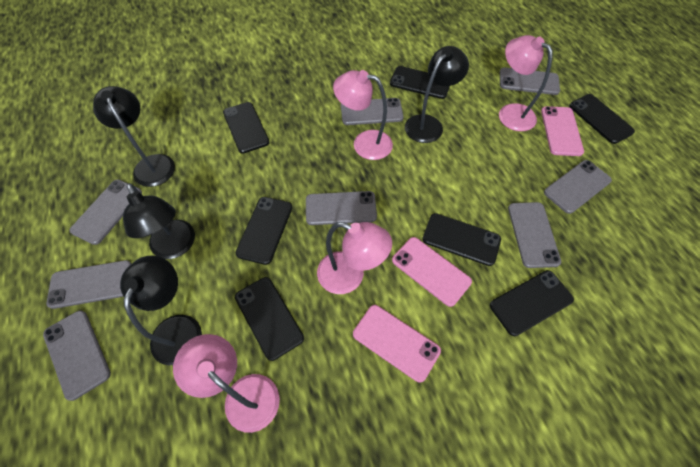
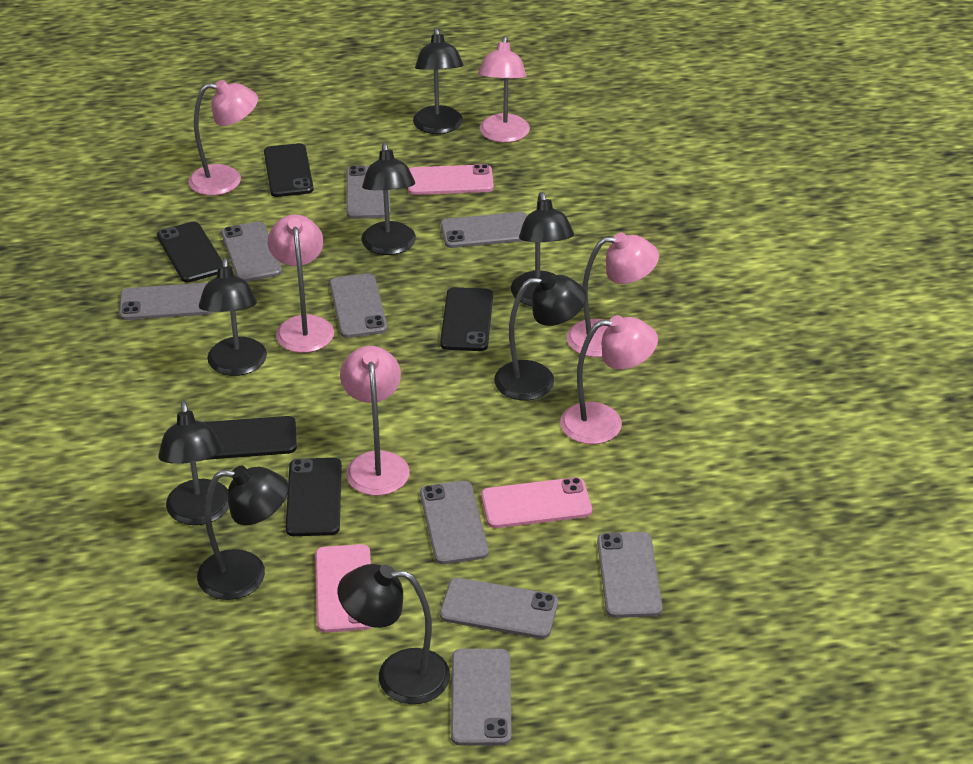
black lamp: 4 -> 8
black phone: 7 -> 5
grey phone: 8 -> 9
pink lamp: 4 -> 6

